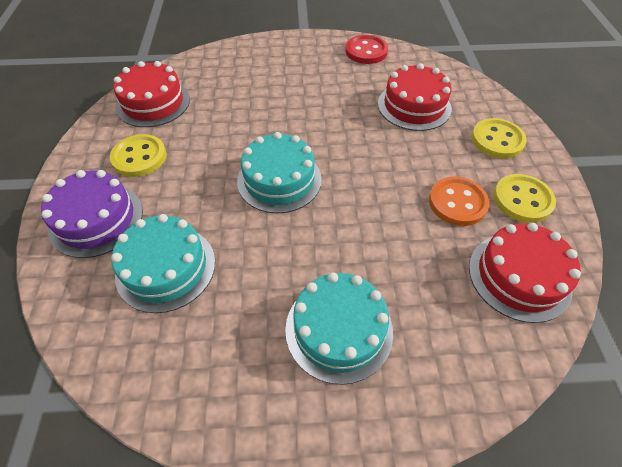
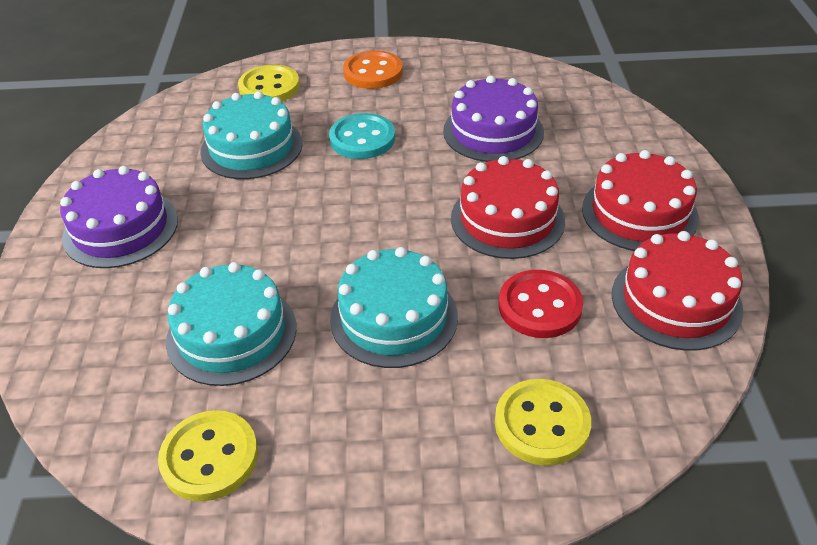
purple cake: 1 -> 2
turquoise button: 0 -> 1

